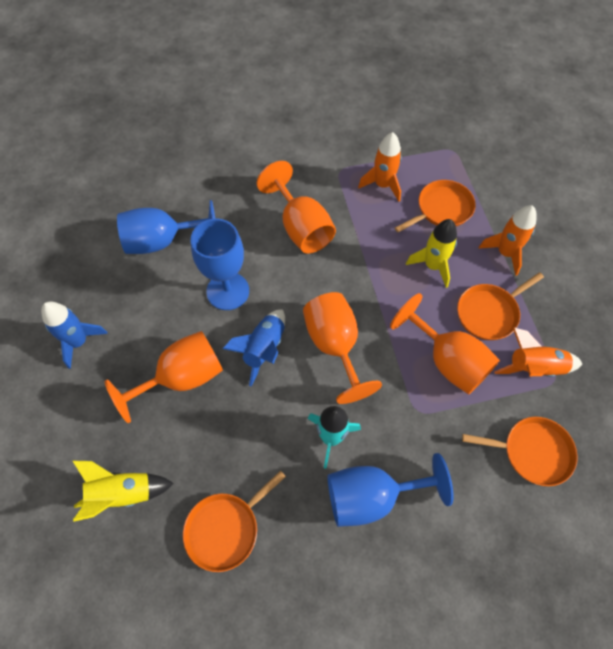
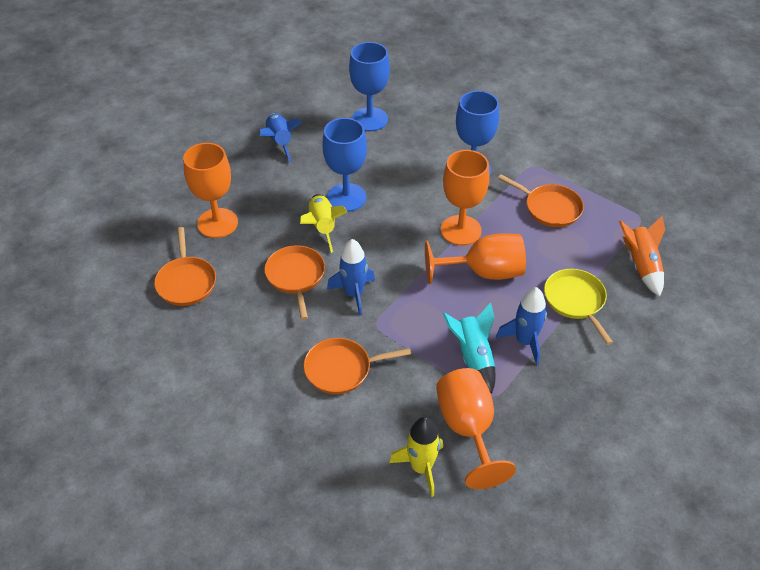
blue rocket: 2 -> 3
orange rocket: 3 -> 1
yellow pan: 0 -> 1

